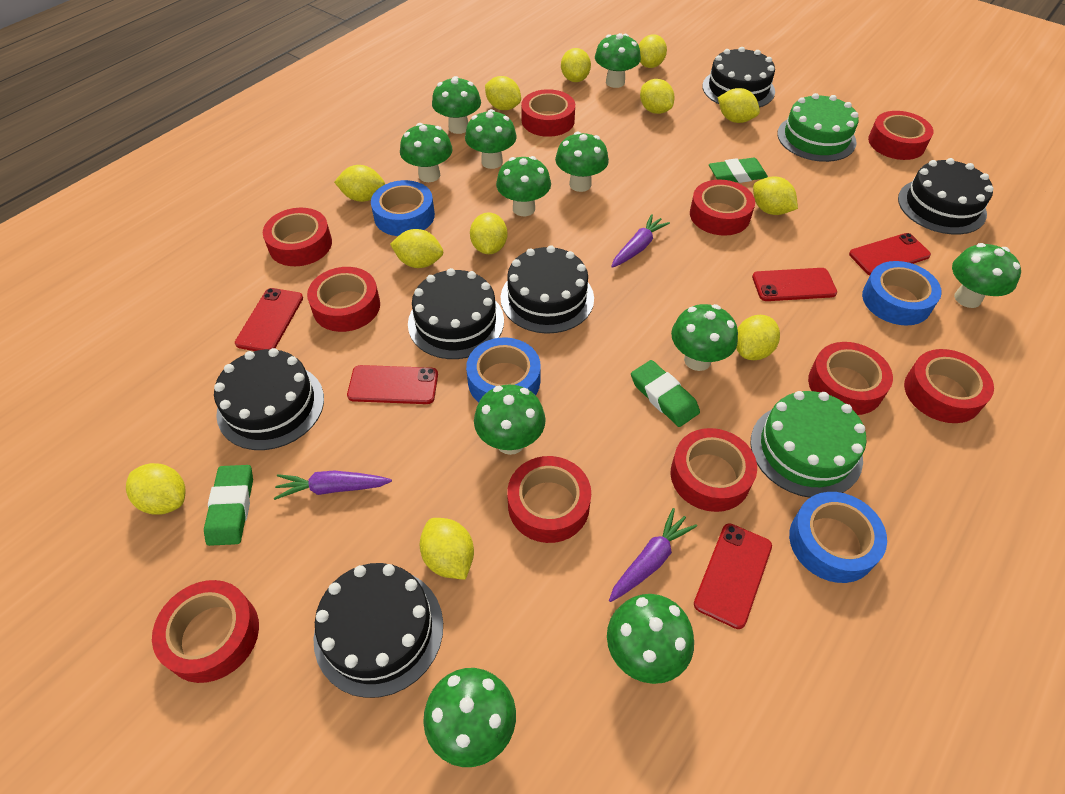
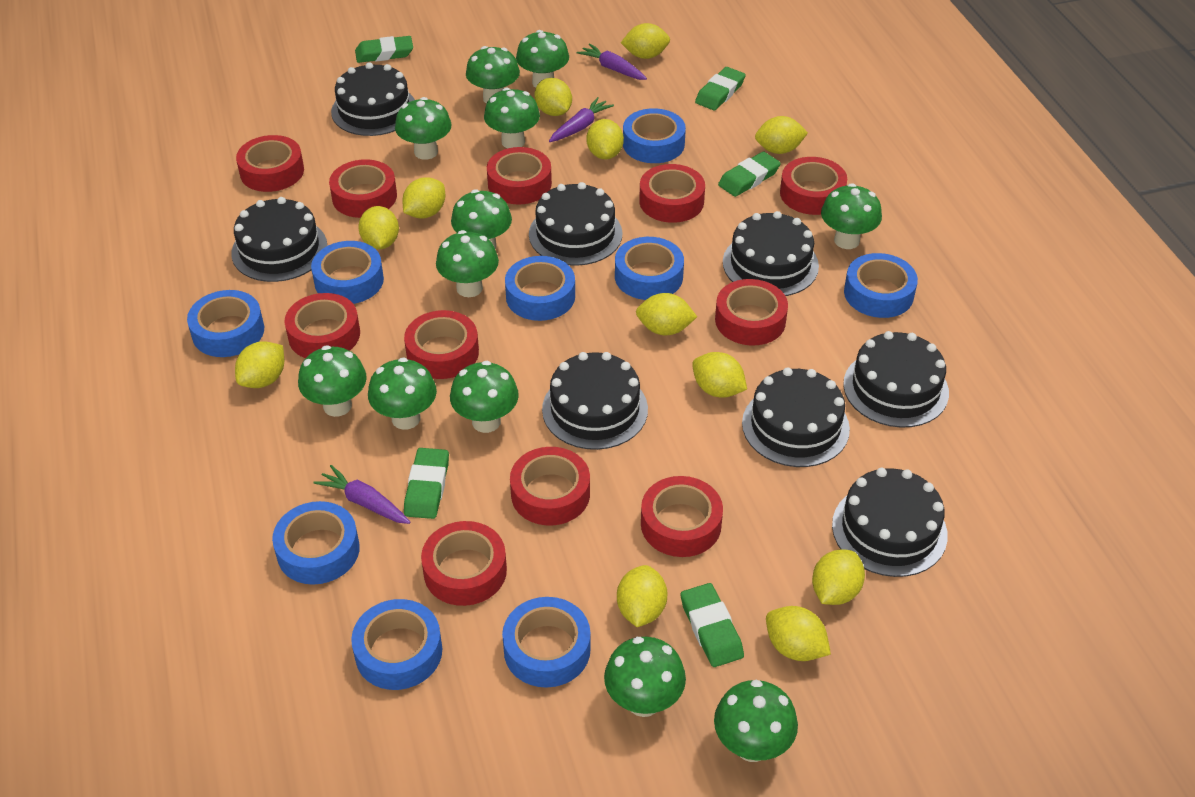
black cake: 6 -> 8
blue tape: 4 -> 9
green cake: 2 -> 0
green eraser: 3 -> 5
green mushroom: 11 -> 12
red phone: 5 -> 0
red tape: 10 -> 11

